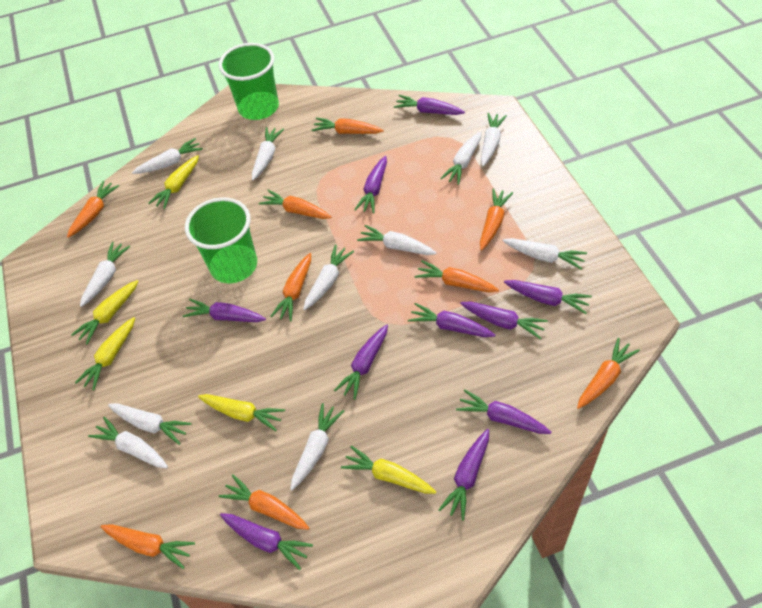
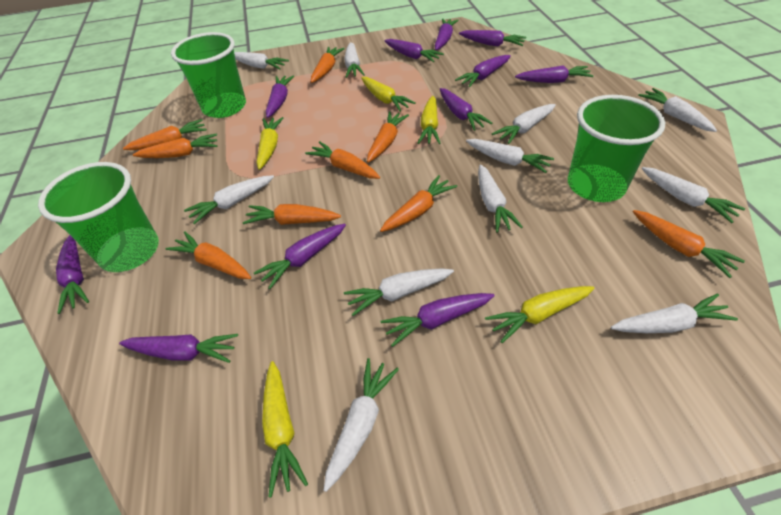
green cup: 2 -> 3
purple carrot: 10 -> 11

